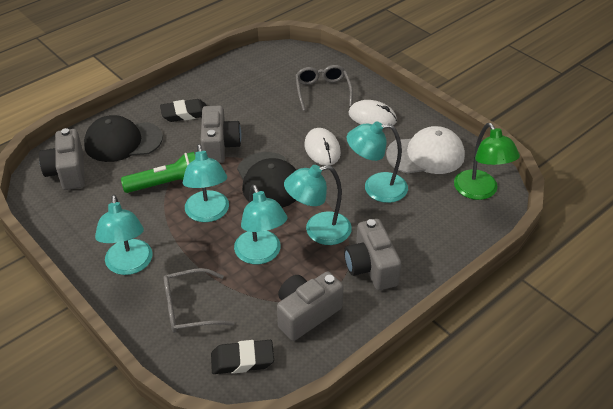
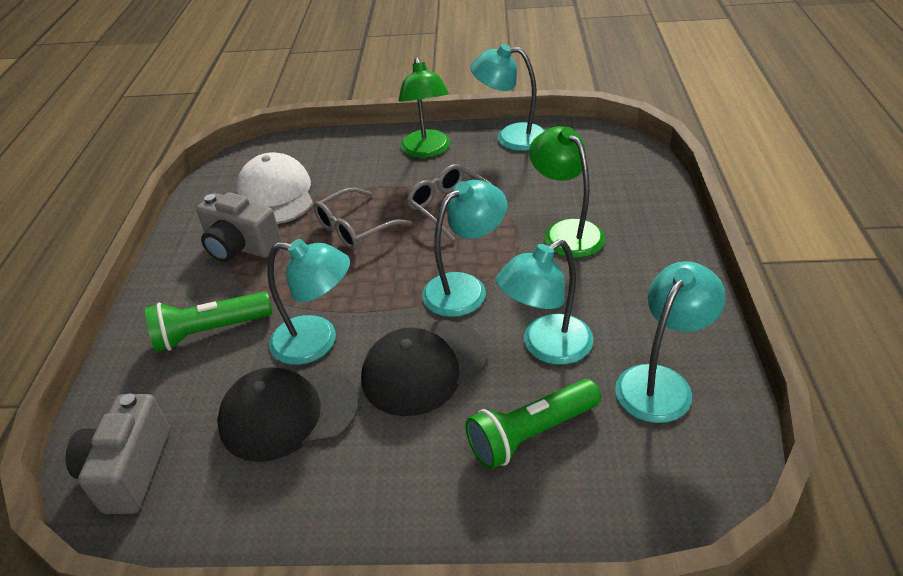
black eraser: 2 -> 0
green flashlight: 1 -> 2
green lamp: 1 -> 2
grey camera: 4 -> 2
white mouse: 2 -> 0

